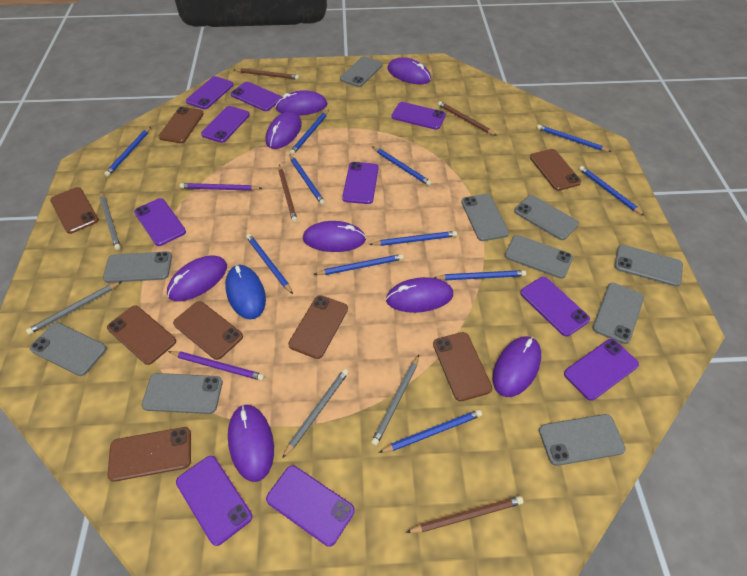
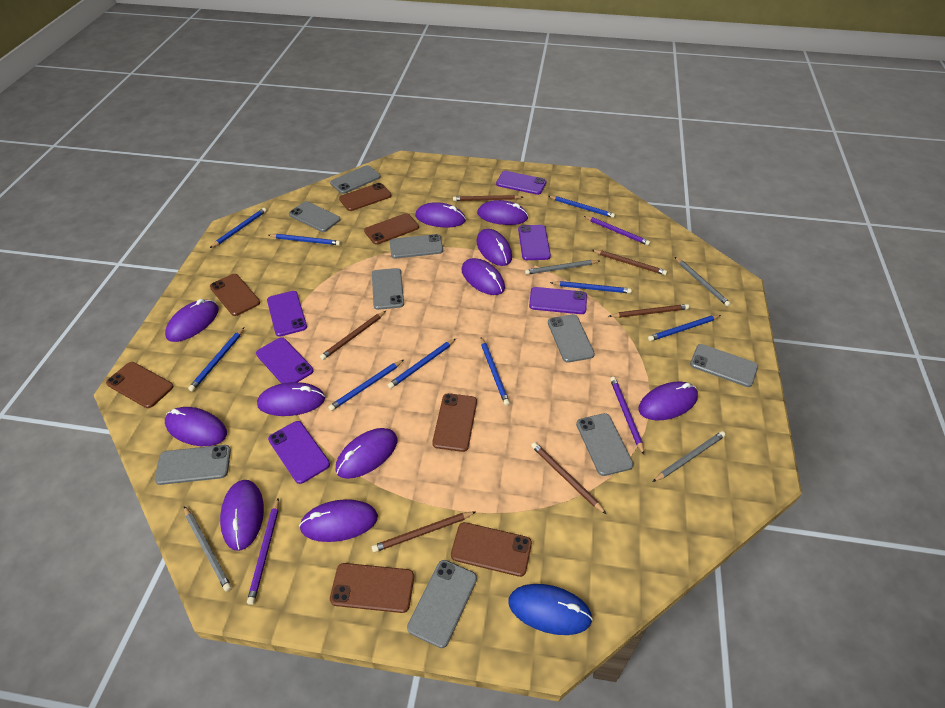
blue pencil: 11 -> 9
brown pencil: 4 -> 6
brown phone: 8 -> 7
grey phone: 10 -> 9
purple mouse: 8 -> 11
purple pencil: 2 -> 3
purple phone: 10 -> 6

